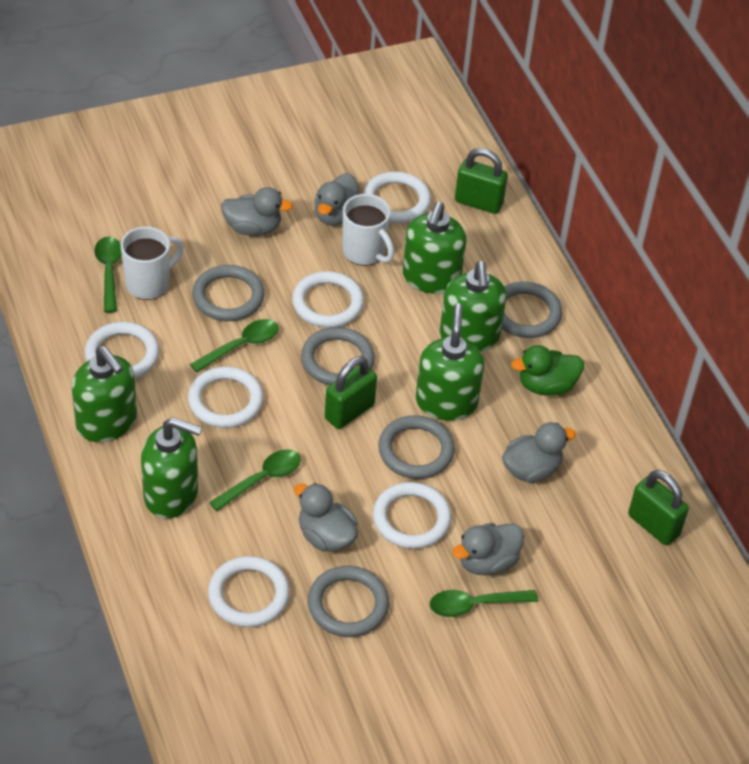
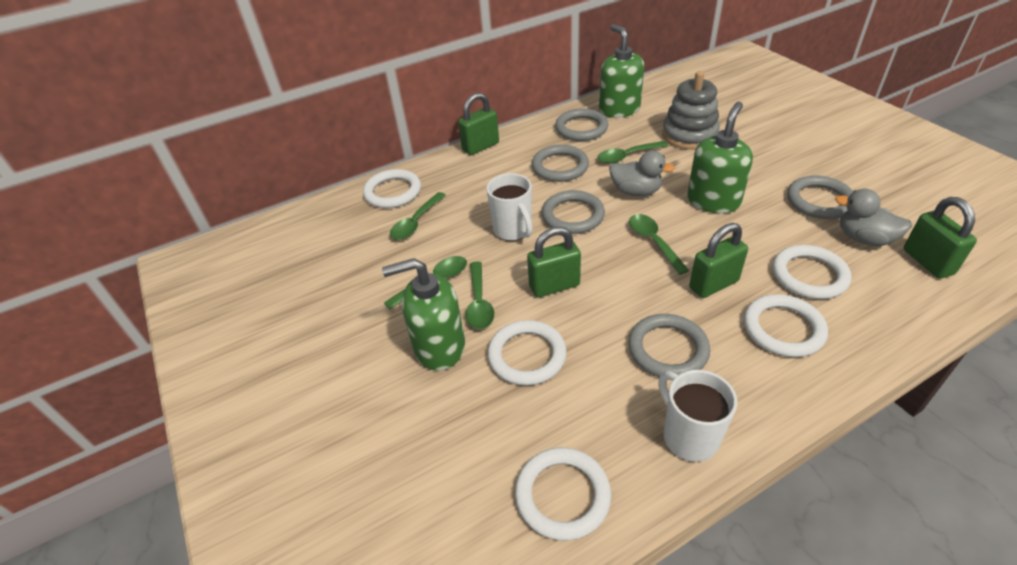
green duck: 1 -> 0
green padlock: 3 -> 4
green soap dispenser: 5 -> 3
green spoon: 4 -> 5
grey duck: 5 -> 2
grey stacking toy: 0 -> 1
white ring: 6 -> 5

